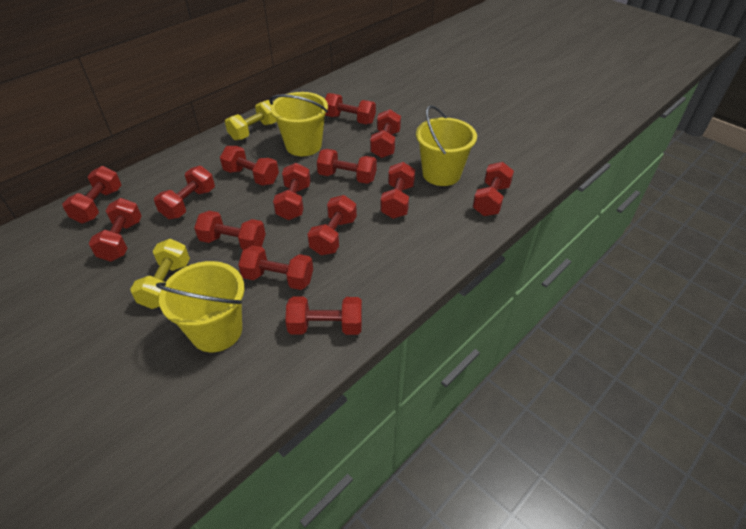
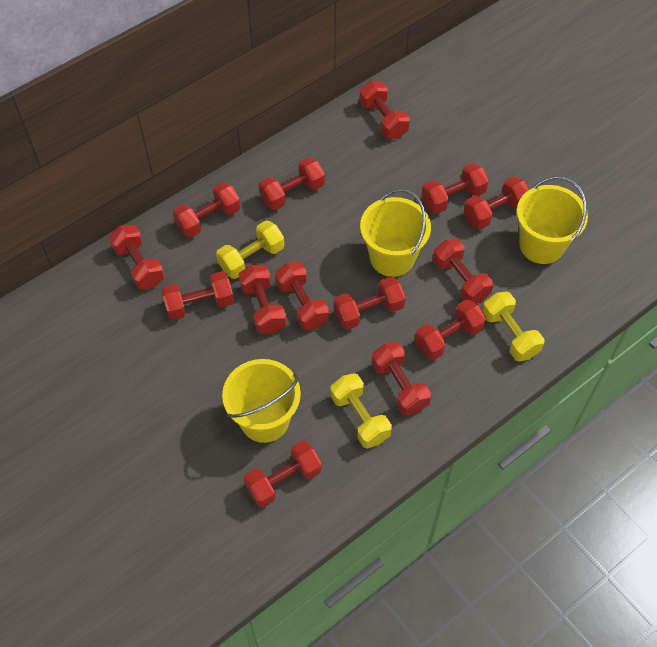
yellow dumbbell: 2 -> 3

